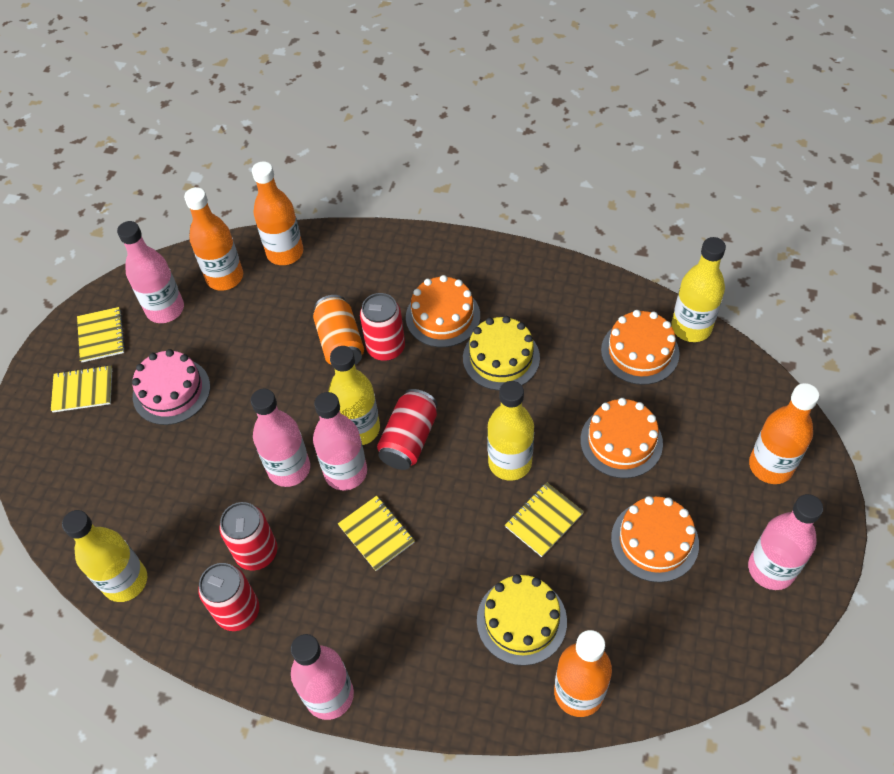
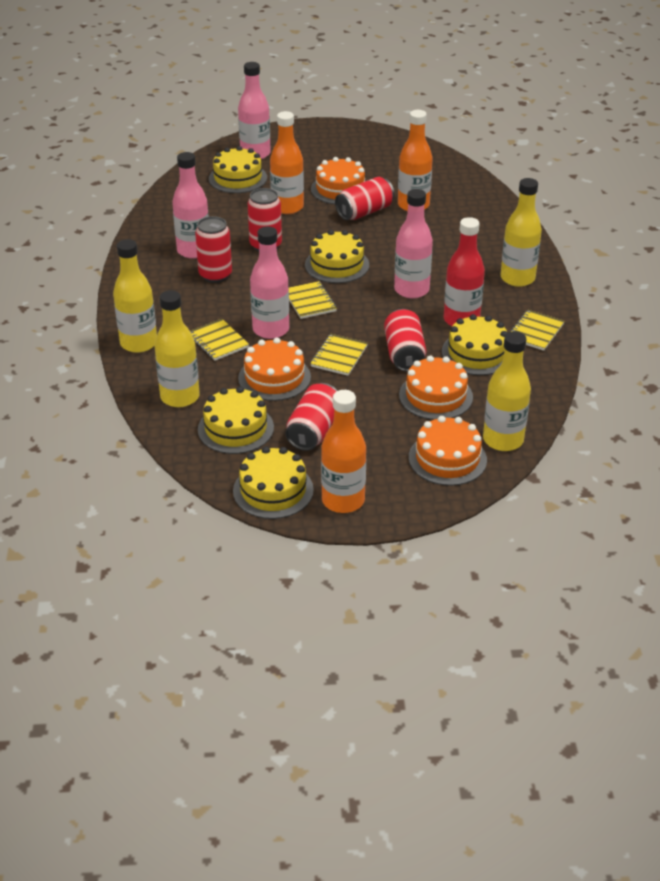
orange bottle: 4 -> 3
orange can: 1 -> 0
pink bottle: 5 -> 4
pink cake: 1 -> 0
red bottle: 0 -> 1
red can: 4 -> 5
yellow cake: 2 -> 5

